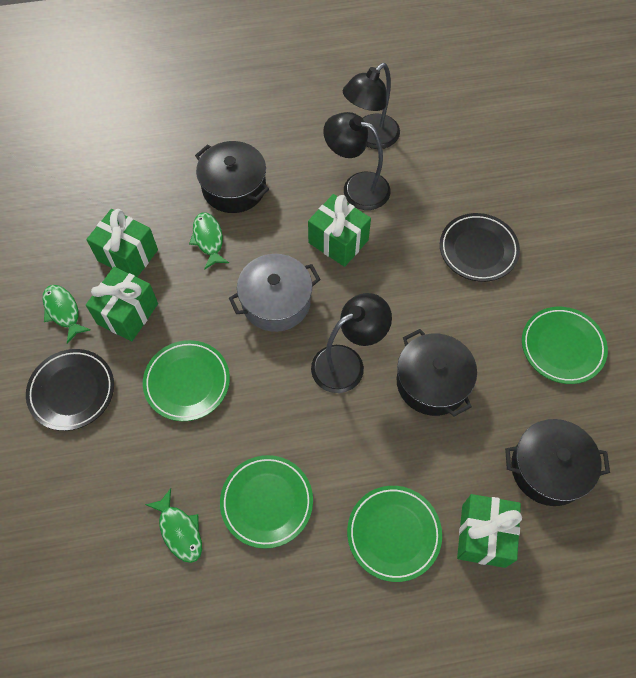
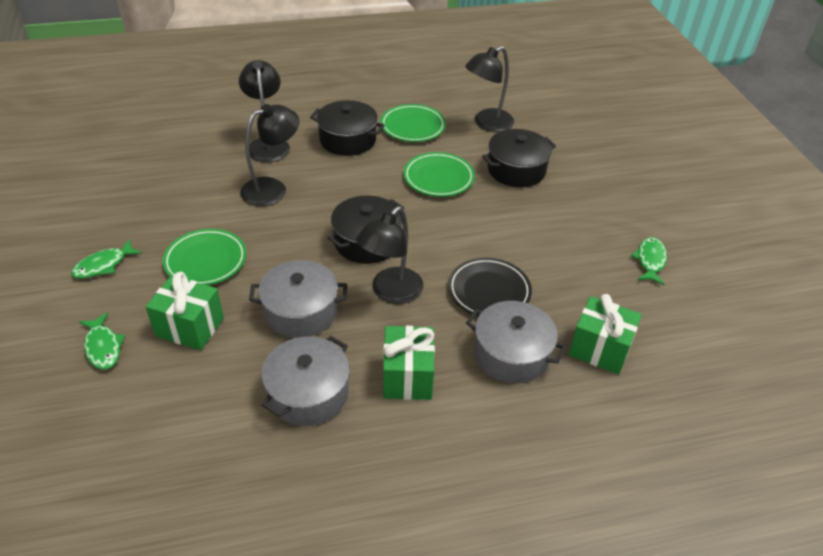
black lamp: 3 -> 4
black plate: 2 -> 1
green gift: 4 -> 3
green plate: 4 -> 3
grey pot: 1 -> 3

